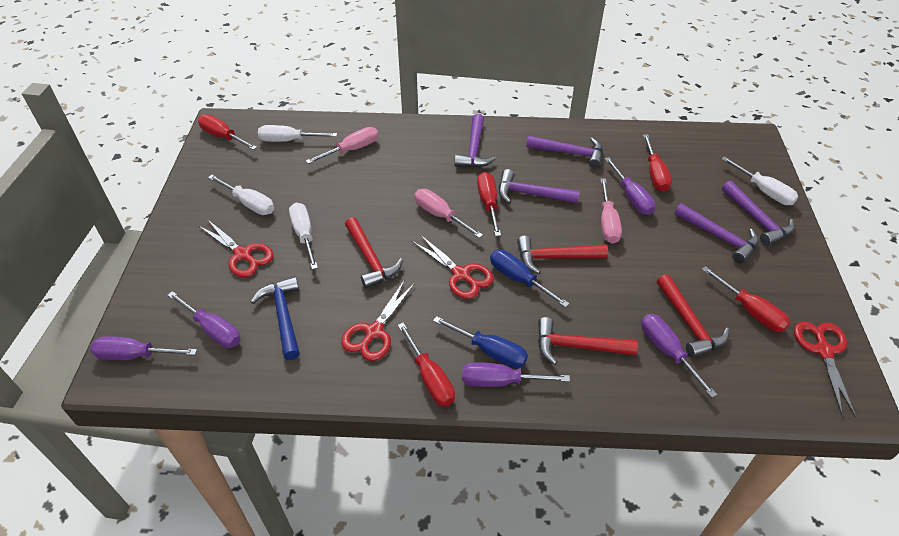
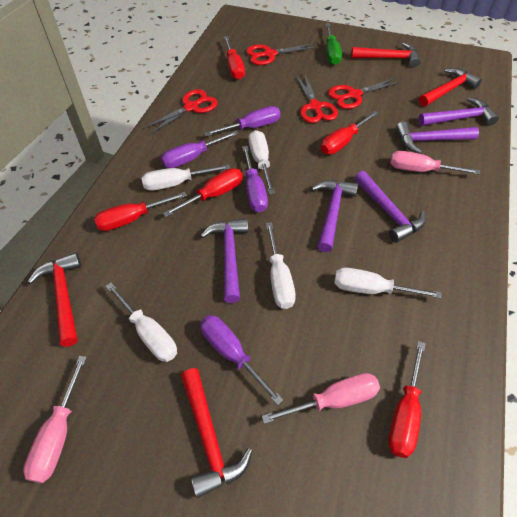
blue hammer: 1 -> 0
blue screwdriver: 2 -> 0
green screwdriver: 0 -> 1
purple screwdriver: 5 -> 4
white screwdriver: 4 -> 5

